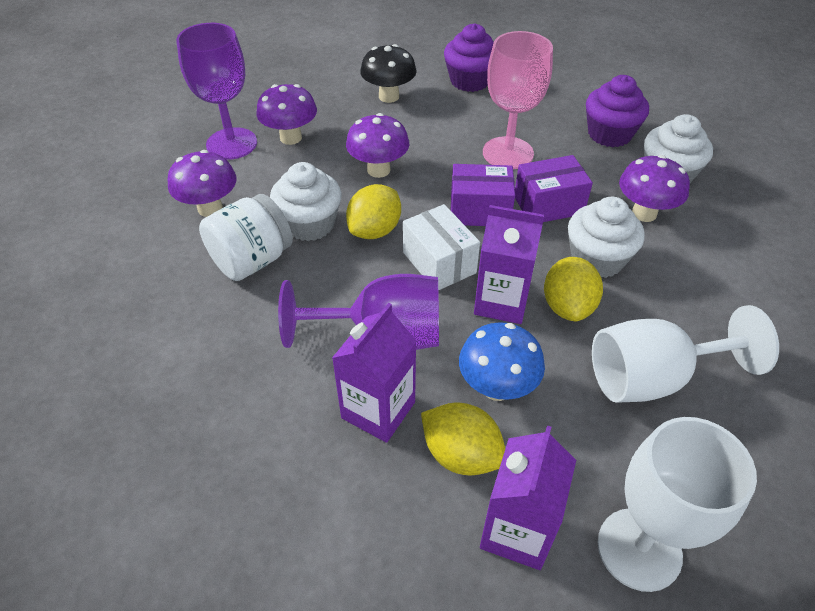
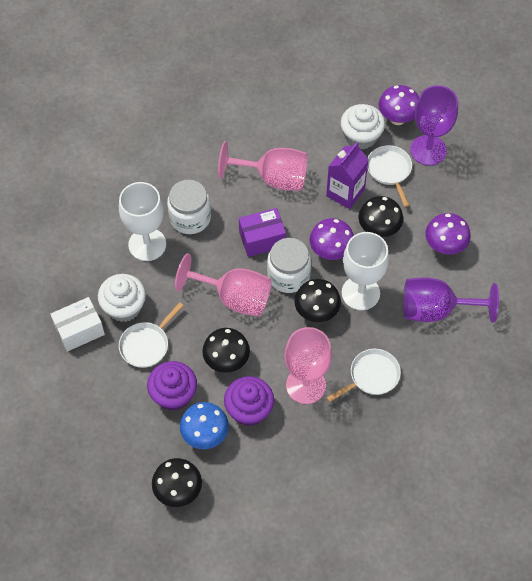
black mushroom: 1 -> 4
pink goblet: 1 -> 3
purple box: 2 -> 1
purple carton: 3 -> 1
purple mushroom: 4 -> 3
white cupcake: 3 -> 2
white jar: 1 -> 2
white pan: 0 -> 3
yellow lemon: 3 -> 0

